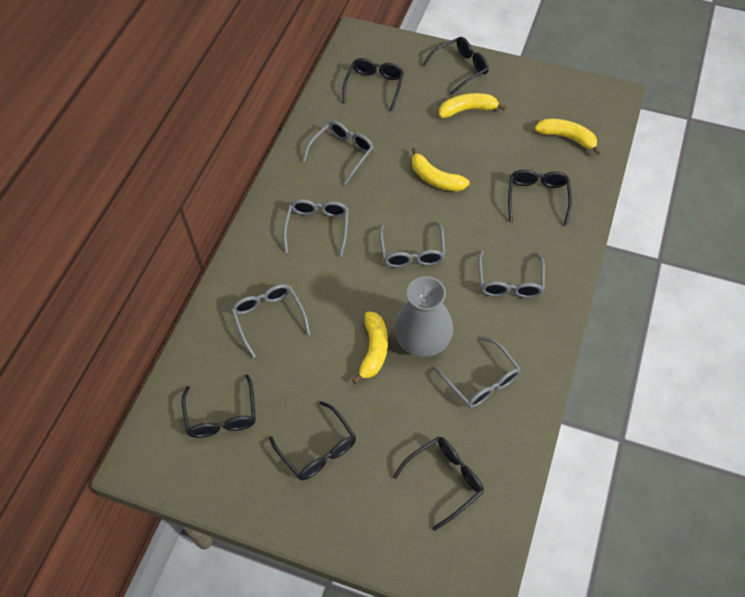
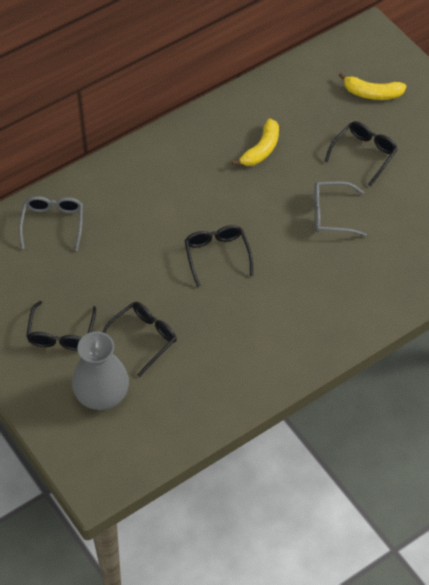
black glasses: 6 -> 4
grey glasses: 6 -> 2
yellow banana: 4 -> 2

